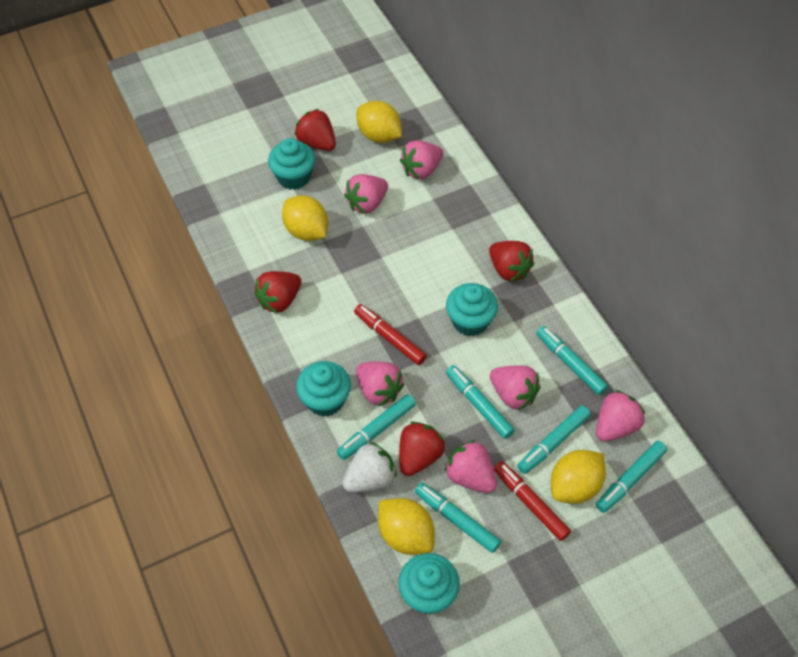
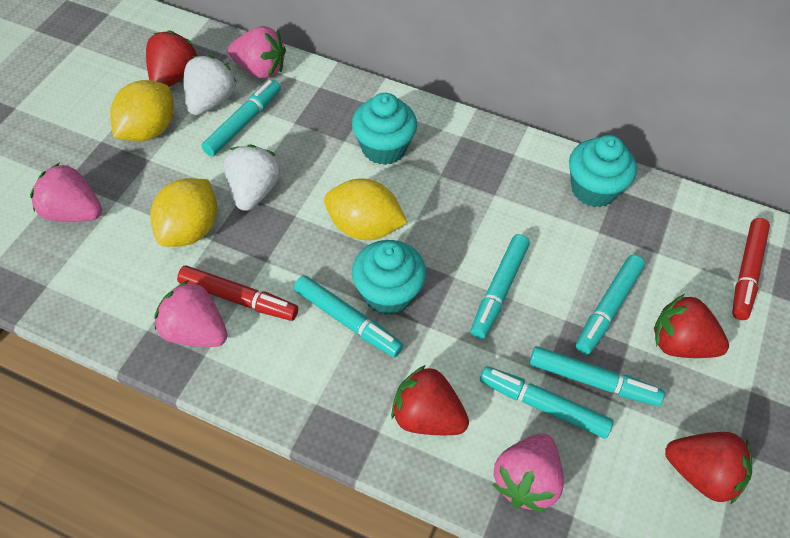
pink strawberry: 6 -> 4
turquoise cupcake: 4 -> 3
white strawberry: 1 -> 2
yellow lemon: 4 -> 3

